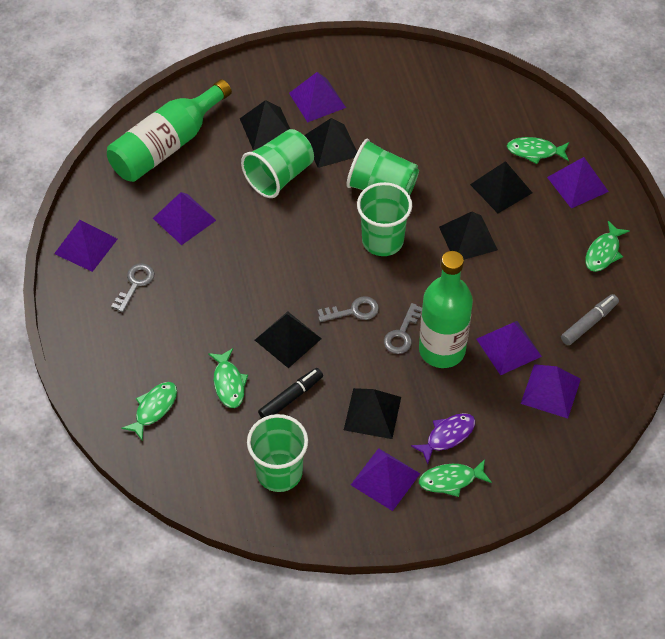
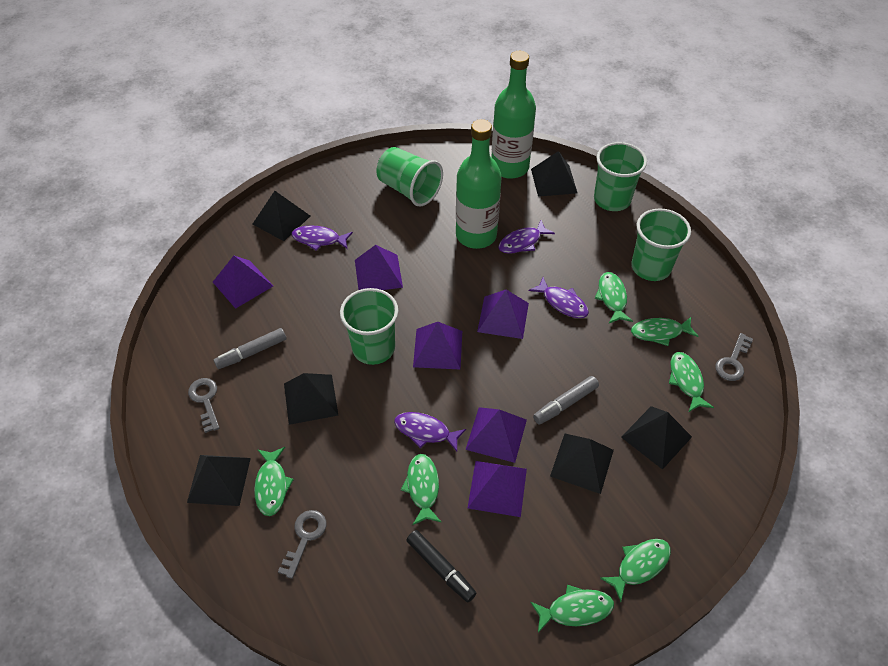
green fish: 5 -> 7
grey marker: 1 -> 2
purple fish: 1 -> 4
purple pyramid: 7 -> 6

